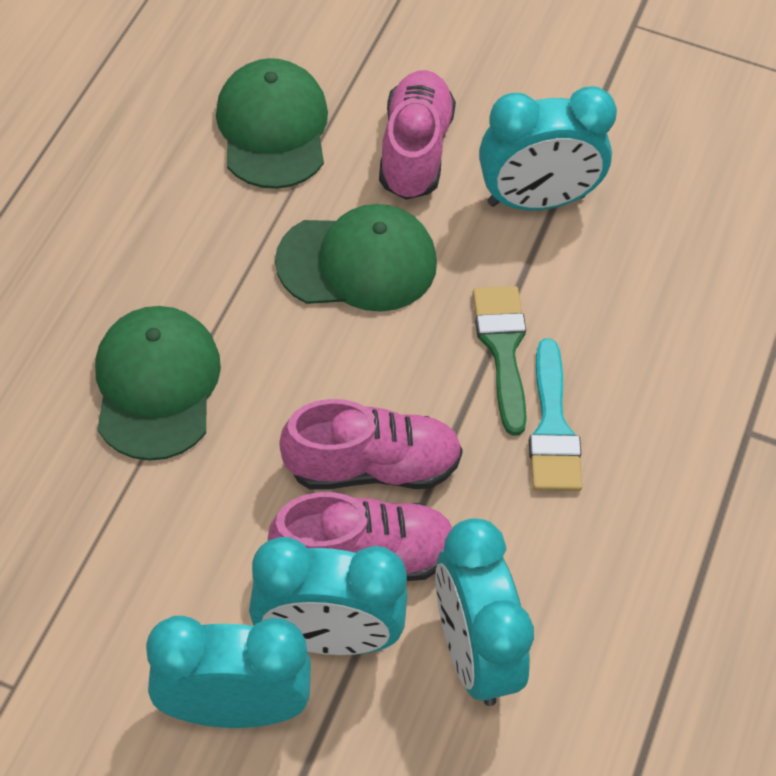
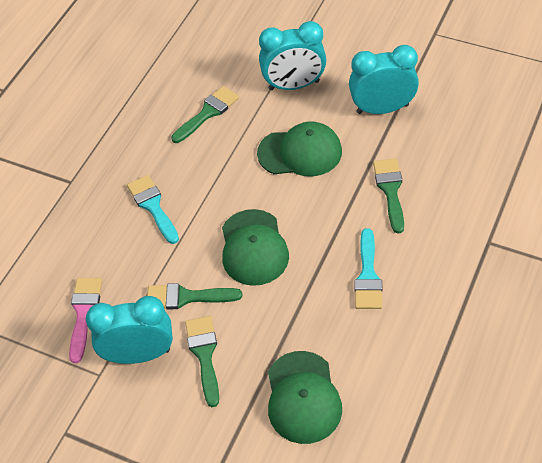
green brush: 1 -> 4
pink brush: 0 -> 1
pink shoe: 3 -> 0
turquoise brush: 1 -> 2
turquoise clock: 4 -> 3

